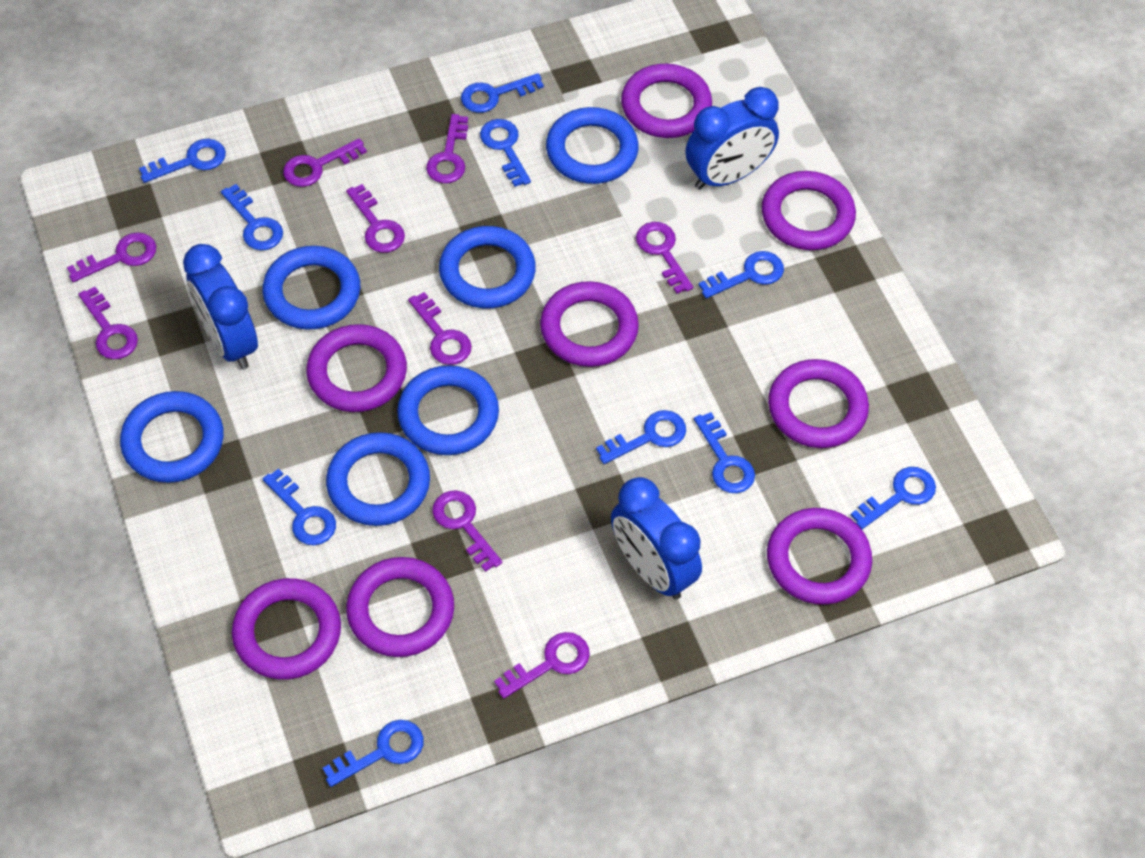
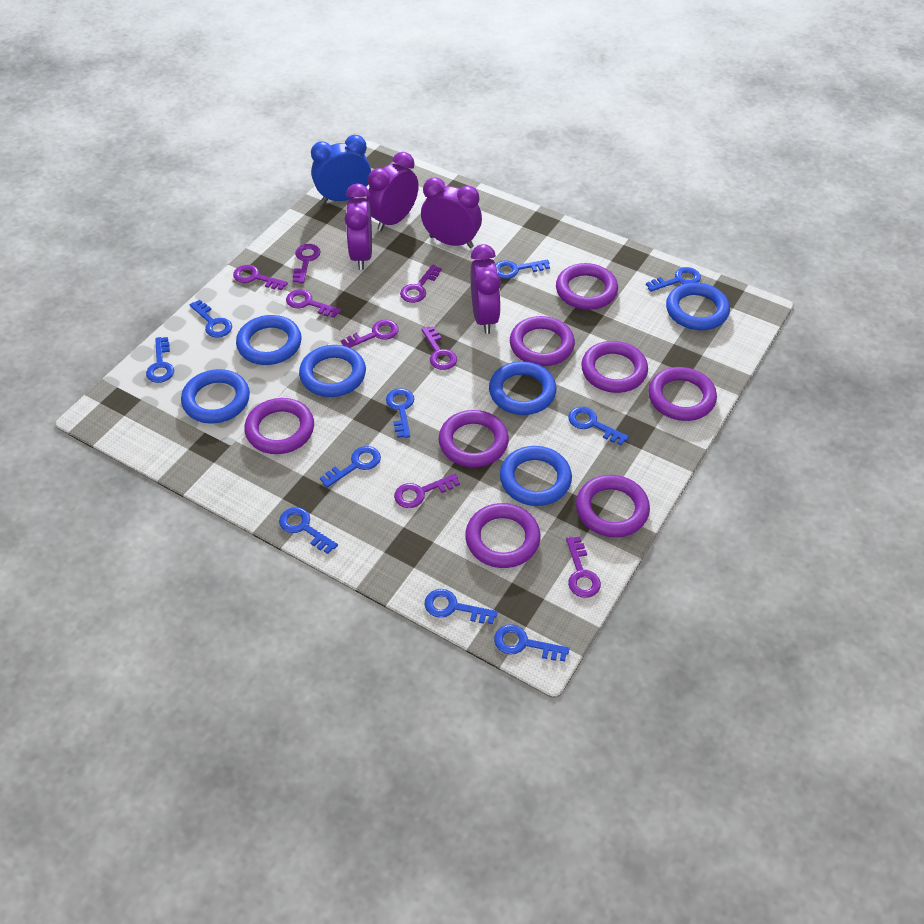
blue clock: 3 -> 1
purple clock: 0 -> 4
purple key: 9 -> 8

